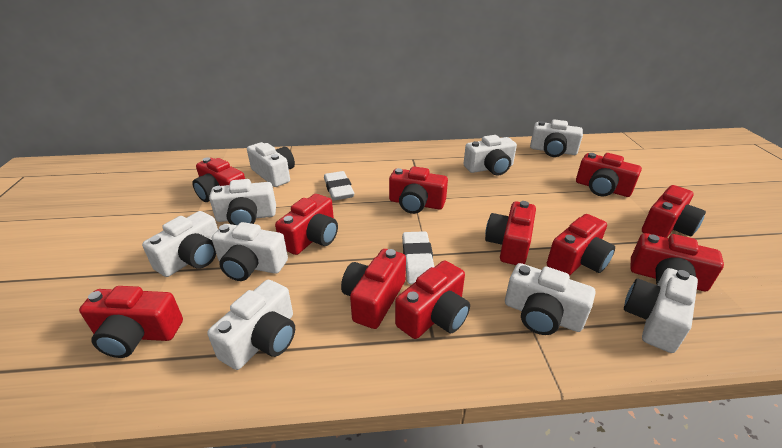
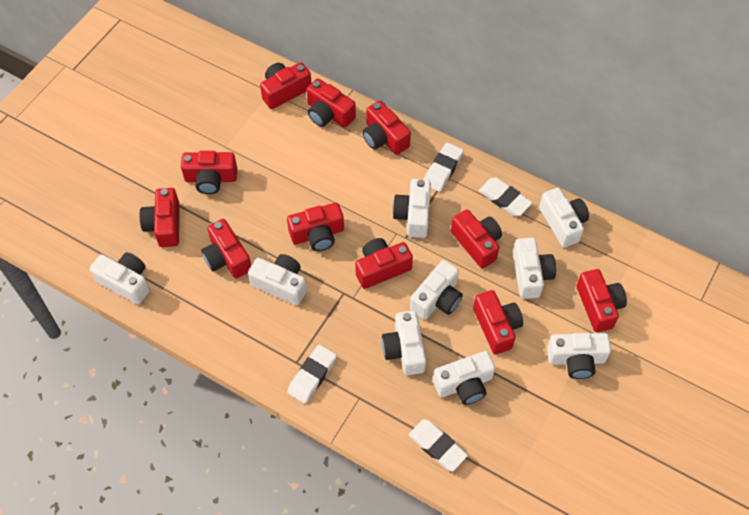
white eraser: 2 -> 4

